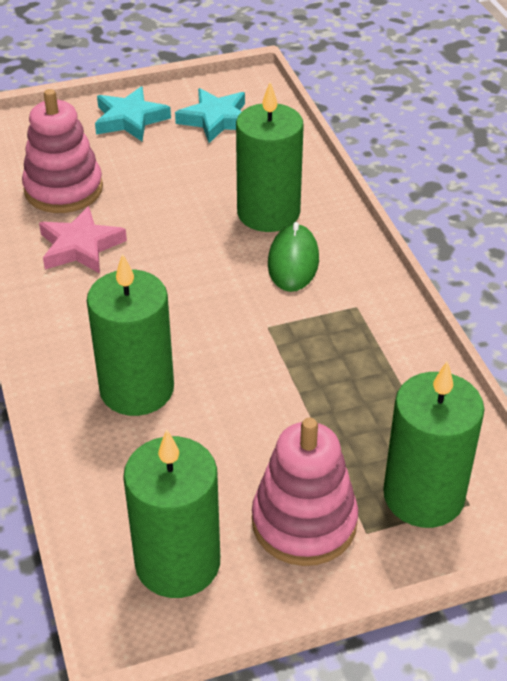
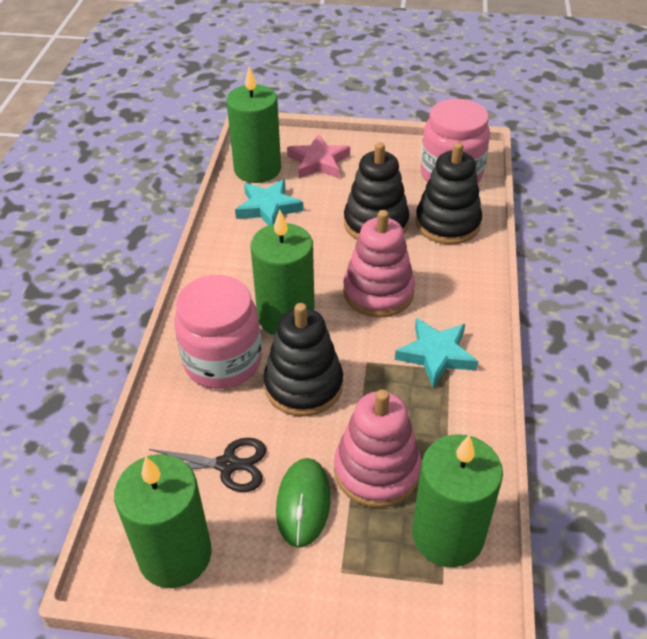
black scissors: 0 -> 1
black stacking toy: 0 -> 3
pink jar: 0 -> 2

